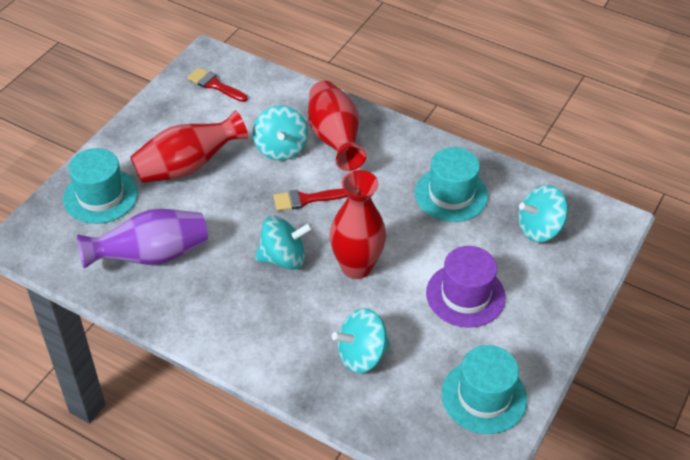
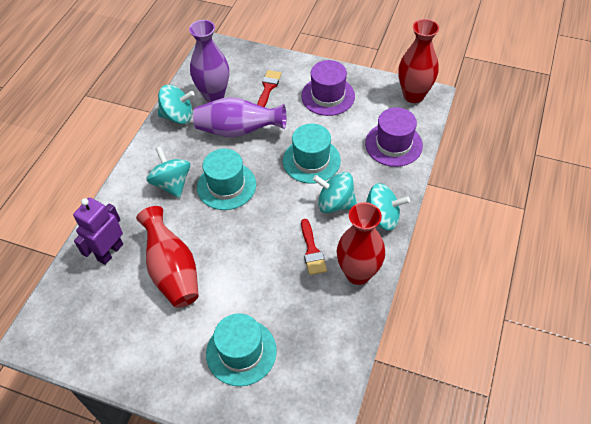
purple hat: 1 -> 2
purple robot: 0 -> 1
purple vase: 1 -> 2

